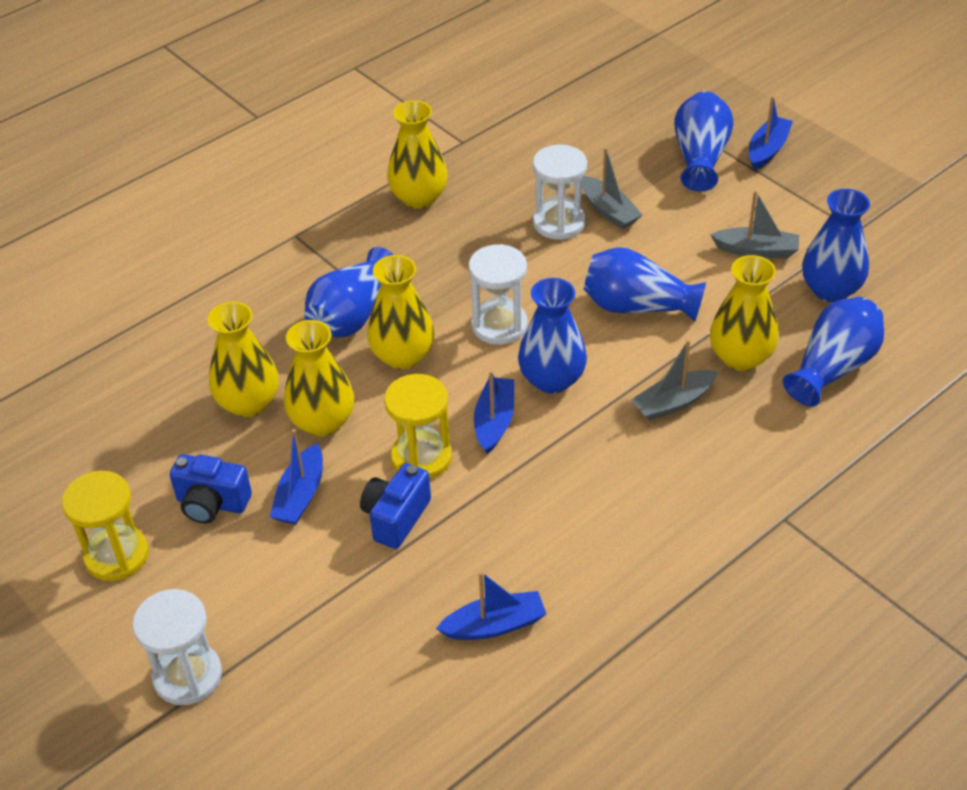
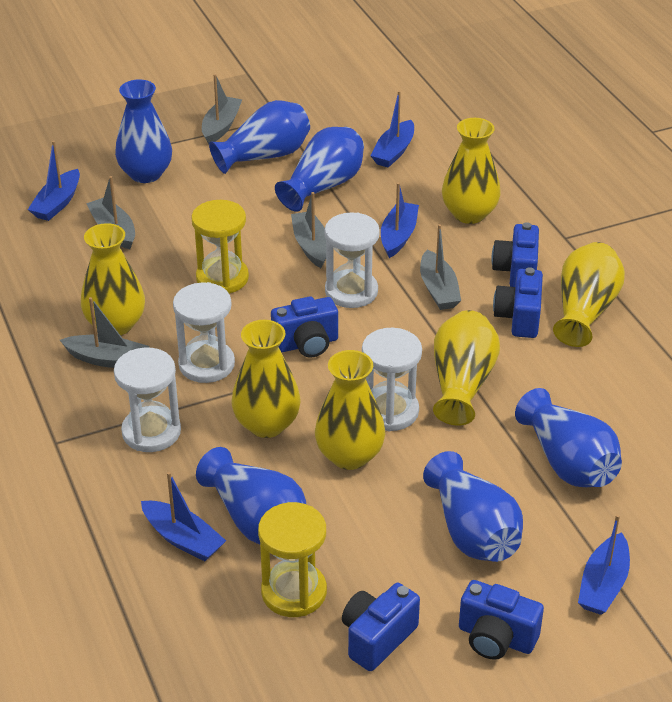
blue boat: 4 -> 5
blue camera: 2 -> 5
grey boat: 3 -> 5
white hourglass: 3 -> 4
yellow vase: 5 -> 6

